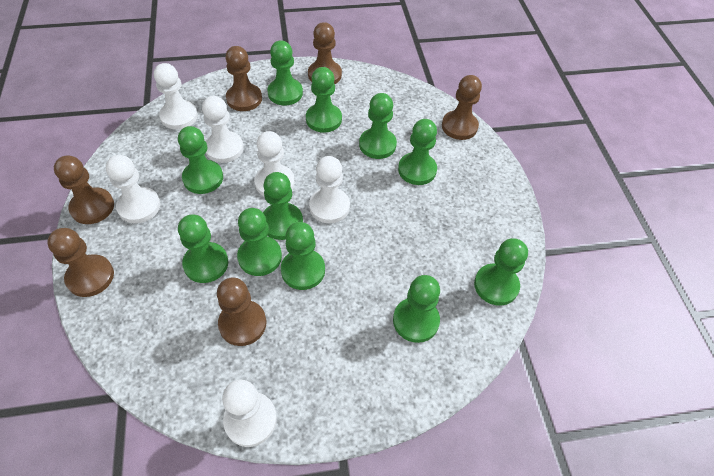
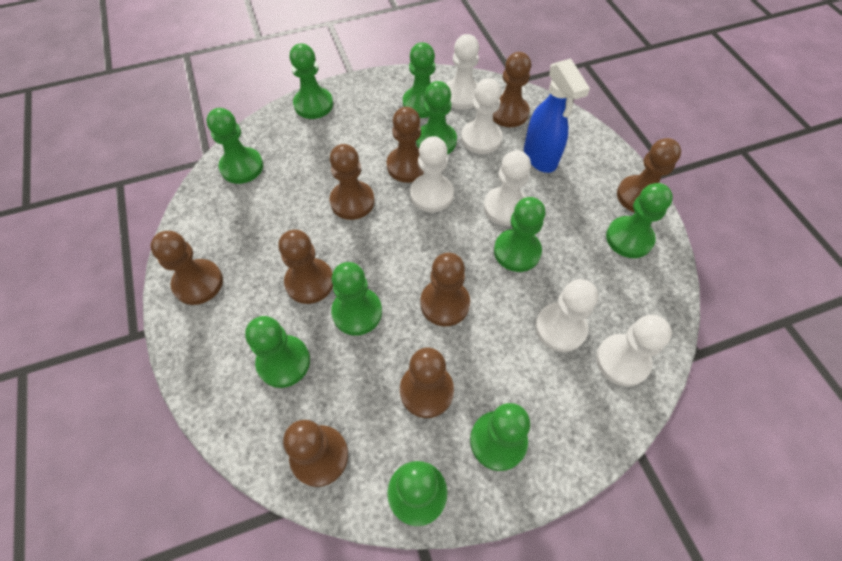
blue spray bottle: 0 -> 1
brown pawn: 6 -> 9
green pawn: 11 -> 10

